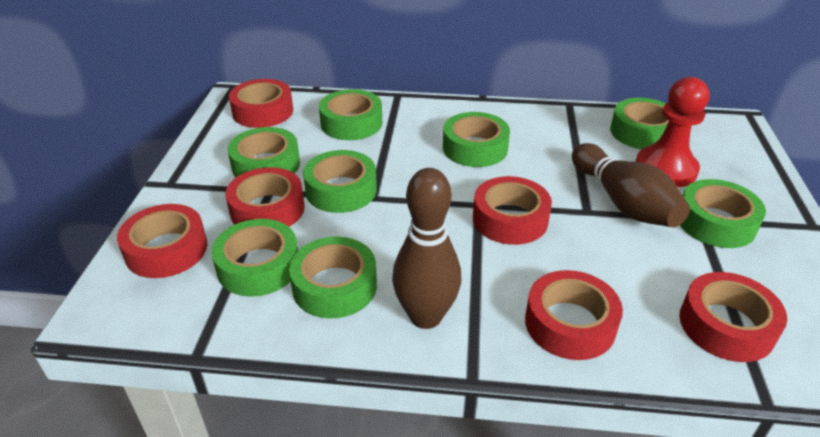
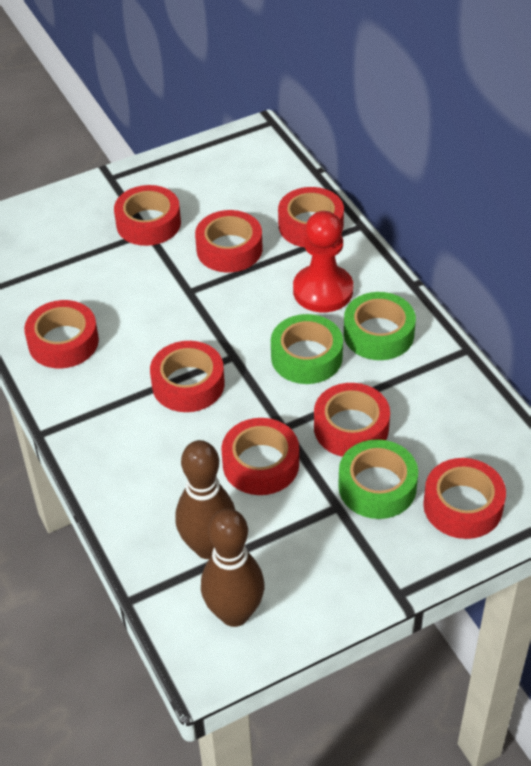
green tape: 8 -> 3
red tape: 6 -> 8

